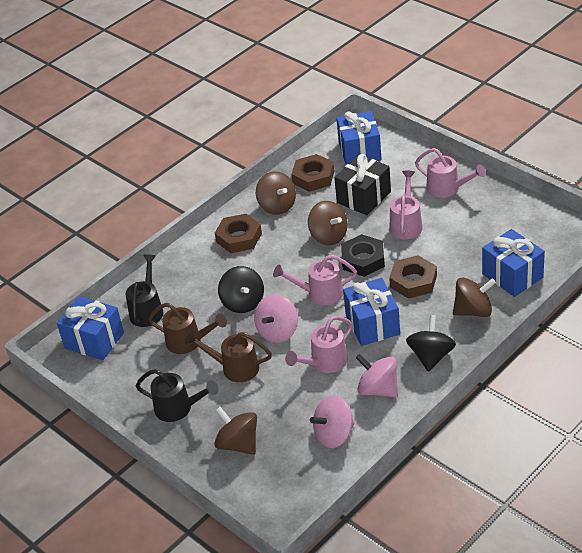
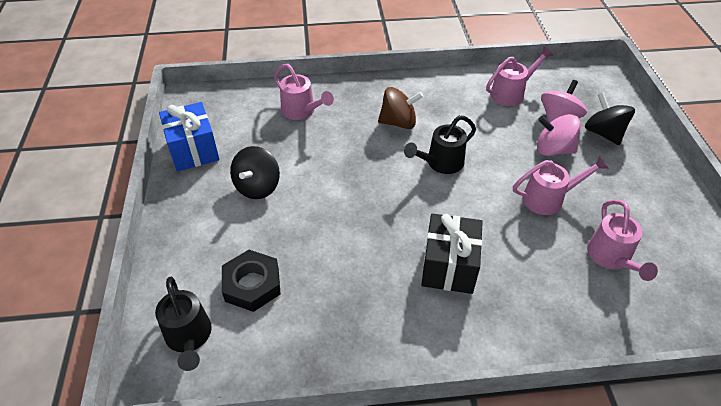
blue gift: 4 -> 1
brown nut: 3 -> 0
brown spinning top: 4 -> 1
brown watering can: 2 -> 0
pink spinning top: 3 -> 2

